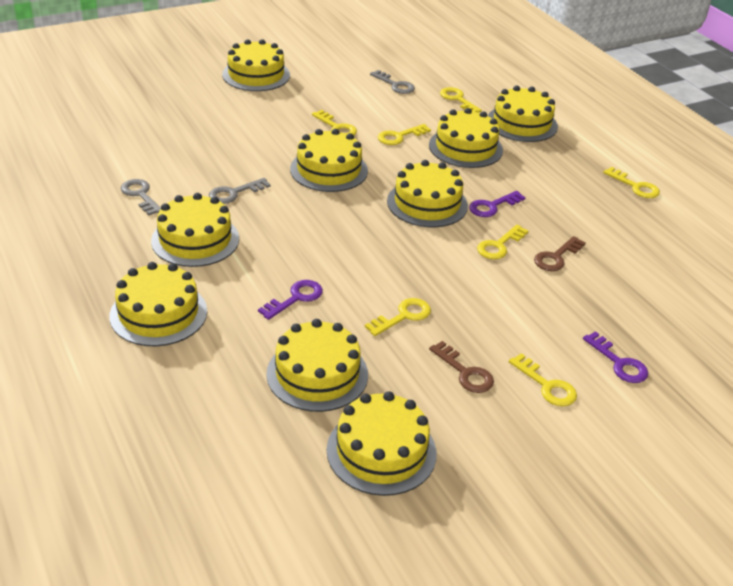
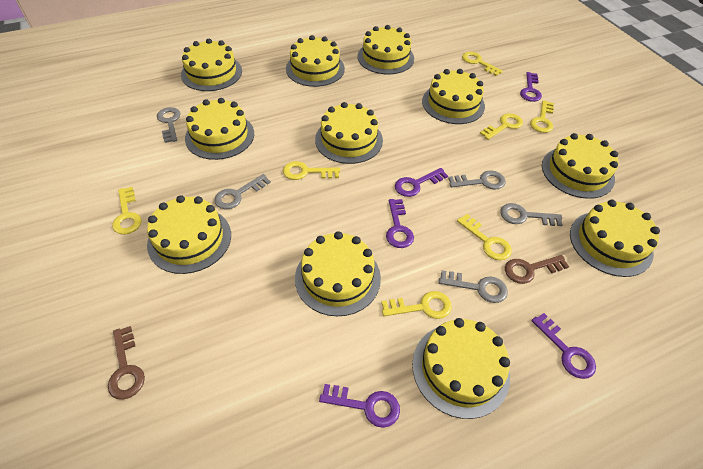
grey key: 3 -> 5
purple key: 3 -> 5
yellow cake: 9 -> 11

